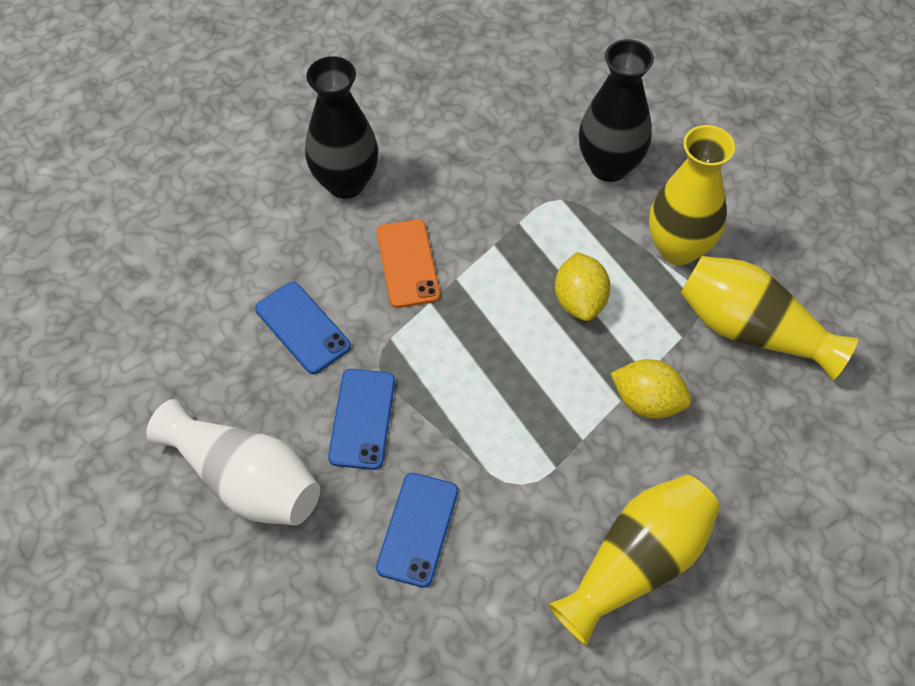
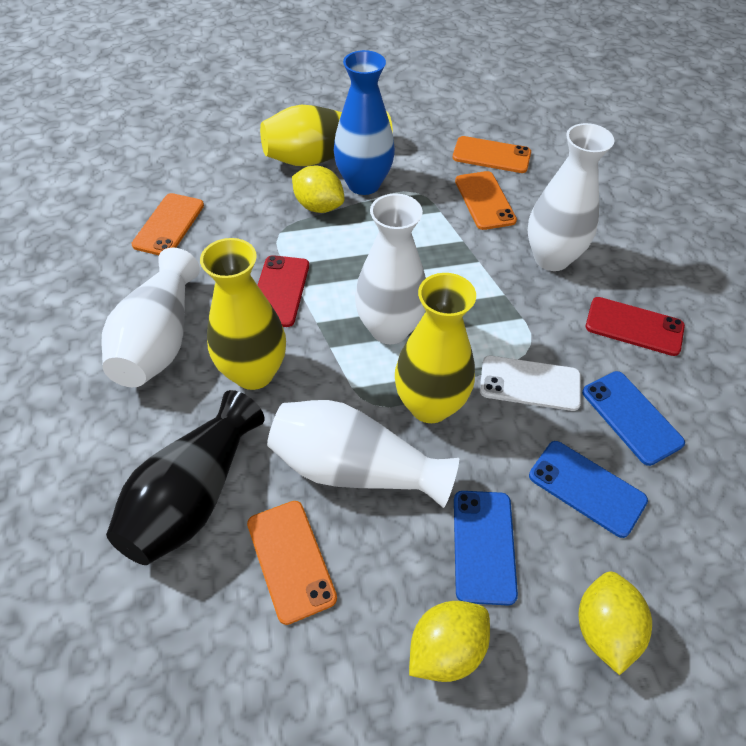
black vase: 2 -> 1
blue vase: 0 -> 1
orange phone: 1 -> 4
red phone: 0 -> 2
white phone: 0 -> 1
white vase: 1 -> 4
yellow lemon: 2 -> 3

